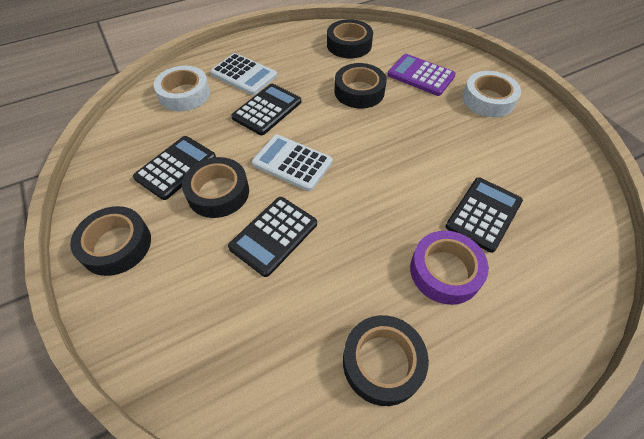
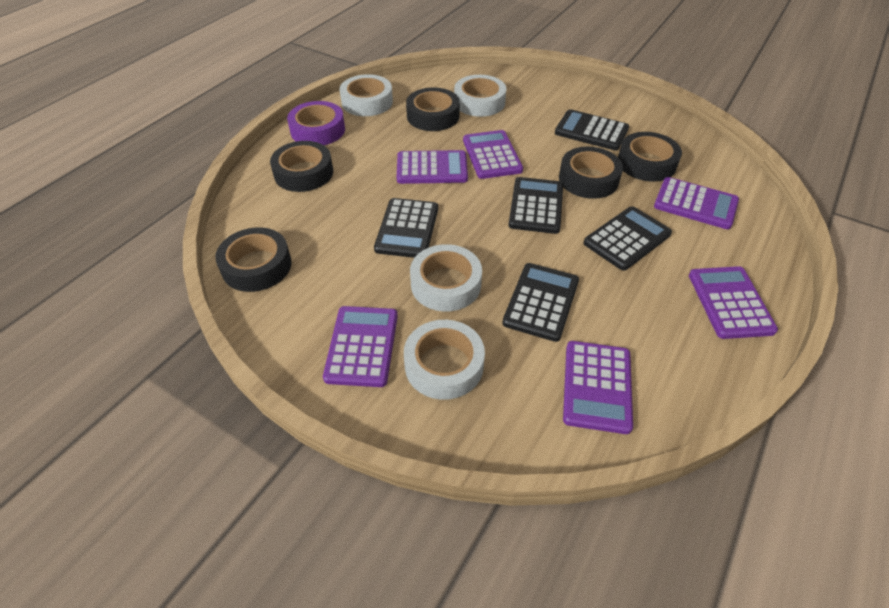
black calculator: 4 -> 5
purple calculator: 1 -> 6
white calculator: 2 -> 0
white tape: 2 -> 4

